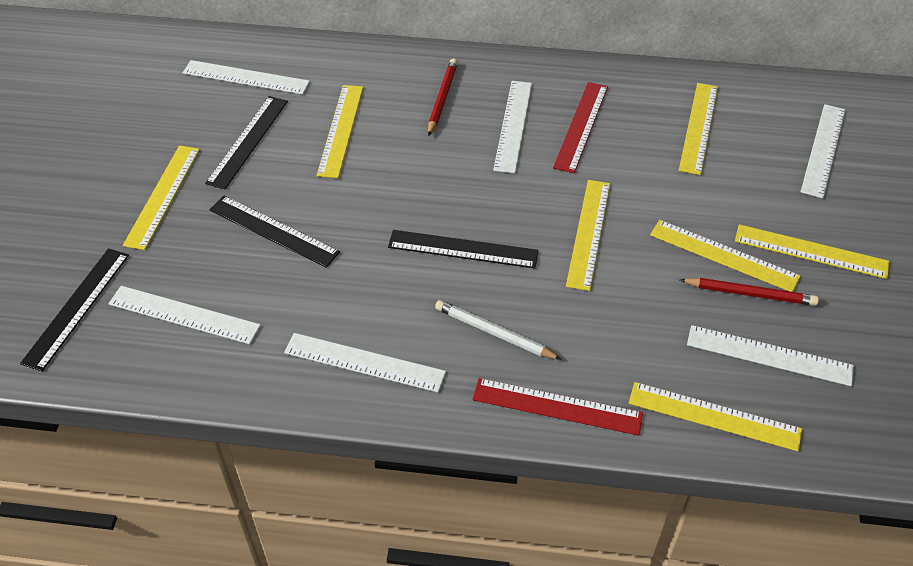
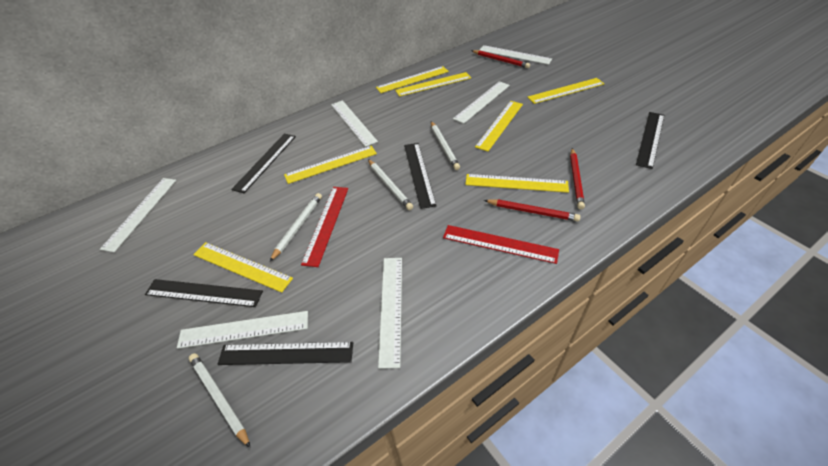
black ruler: 4 -> 5
red pencil: 2 -> 3
white pencil: 1 -> 4

